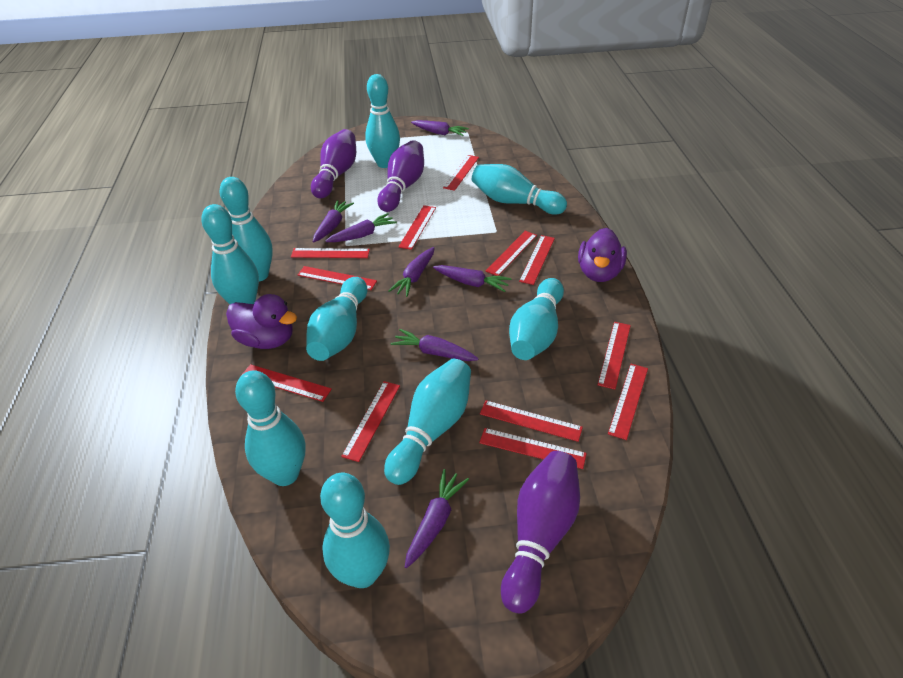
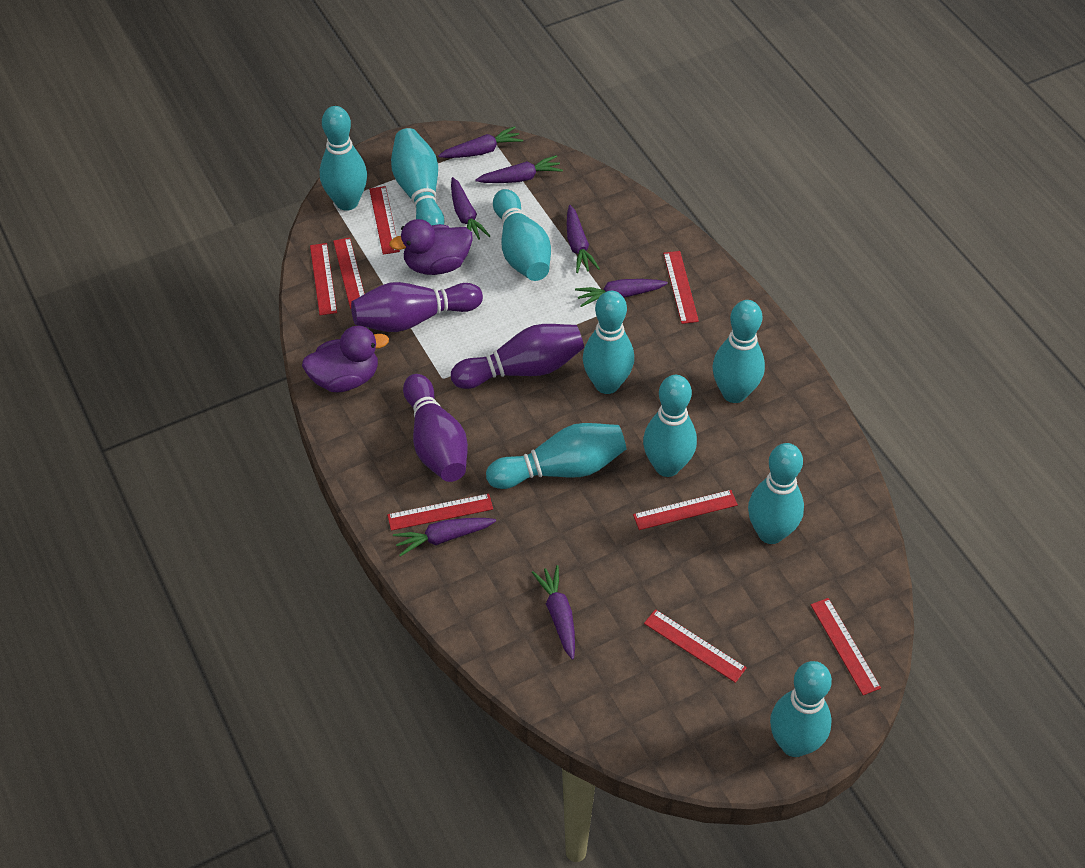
red ruler: 12 -> 8

